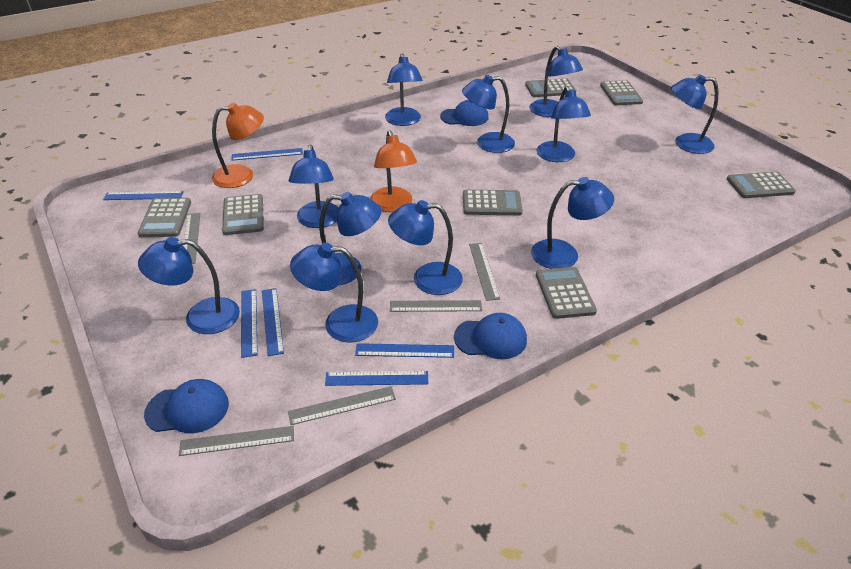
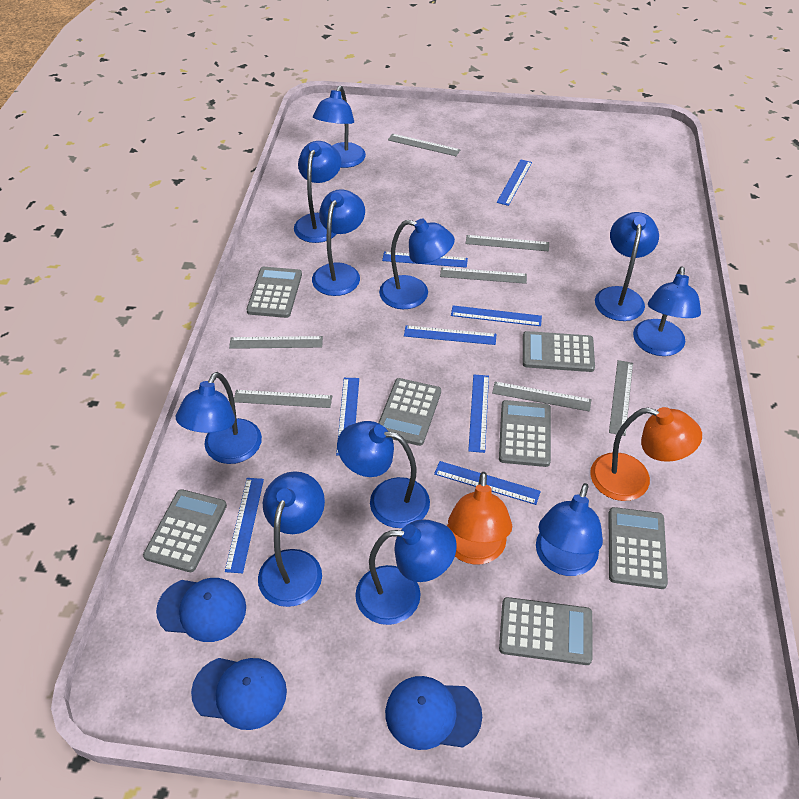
blue ruler: 6 -> 8
grey ruler: 5 -> 7

